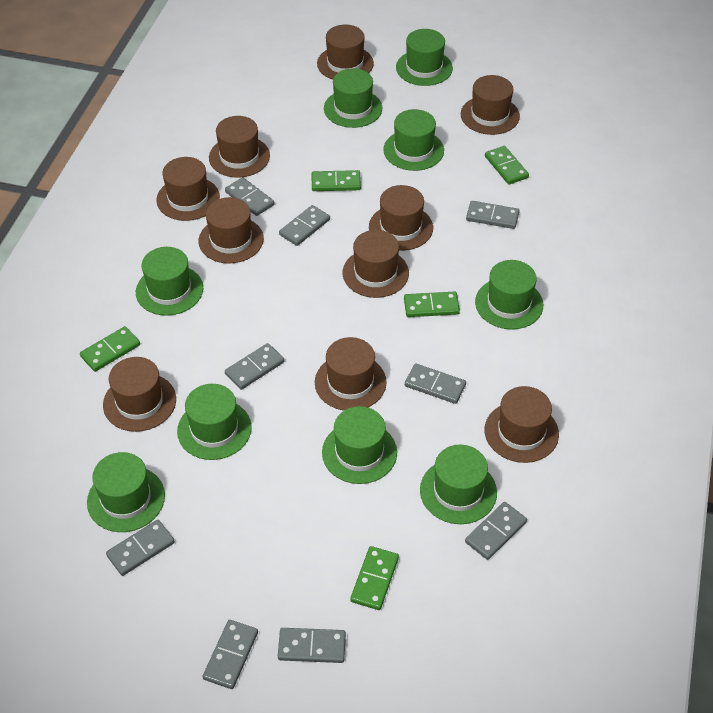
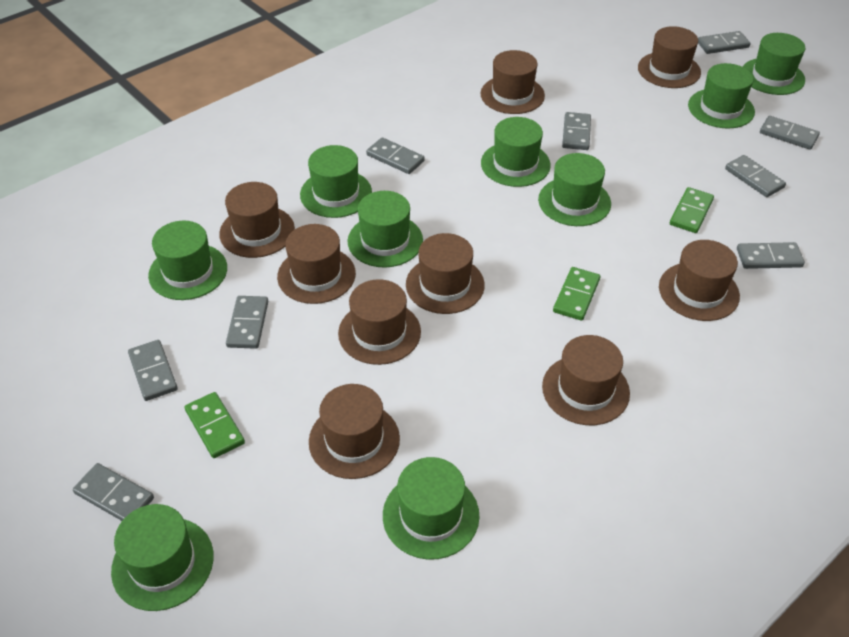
brown hat: 10 -> 9
green domino: 5 -> 3

